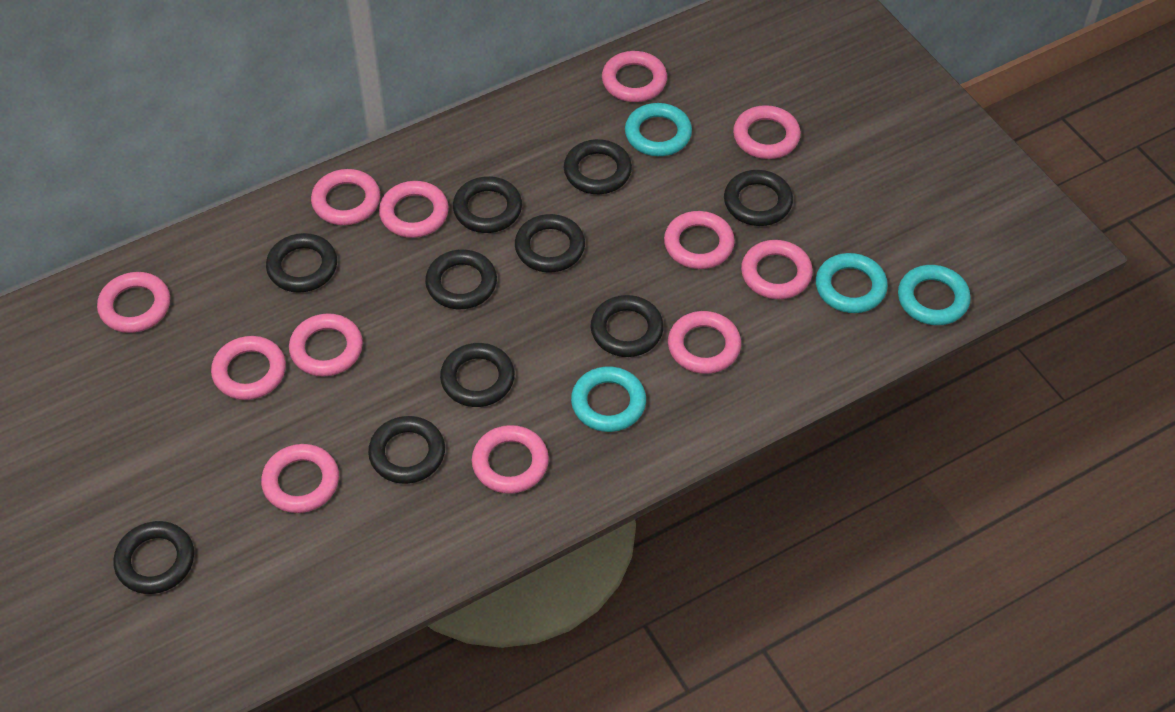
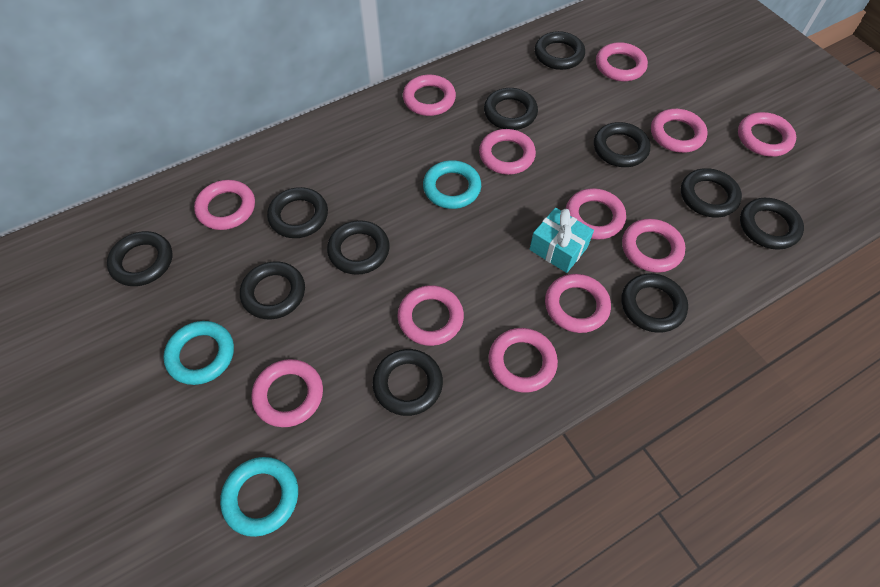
black ring: 10 -> 11
turquoise gift: 0 -> 1
turquoise ring: 4 -> 3

